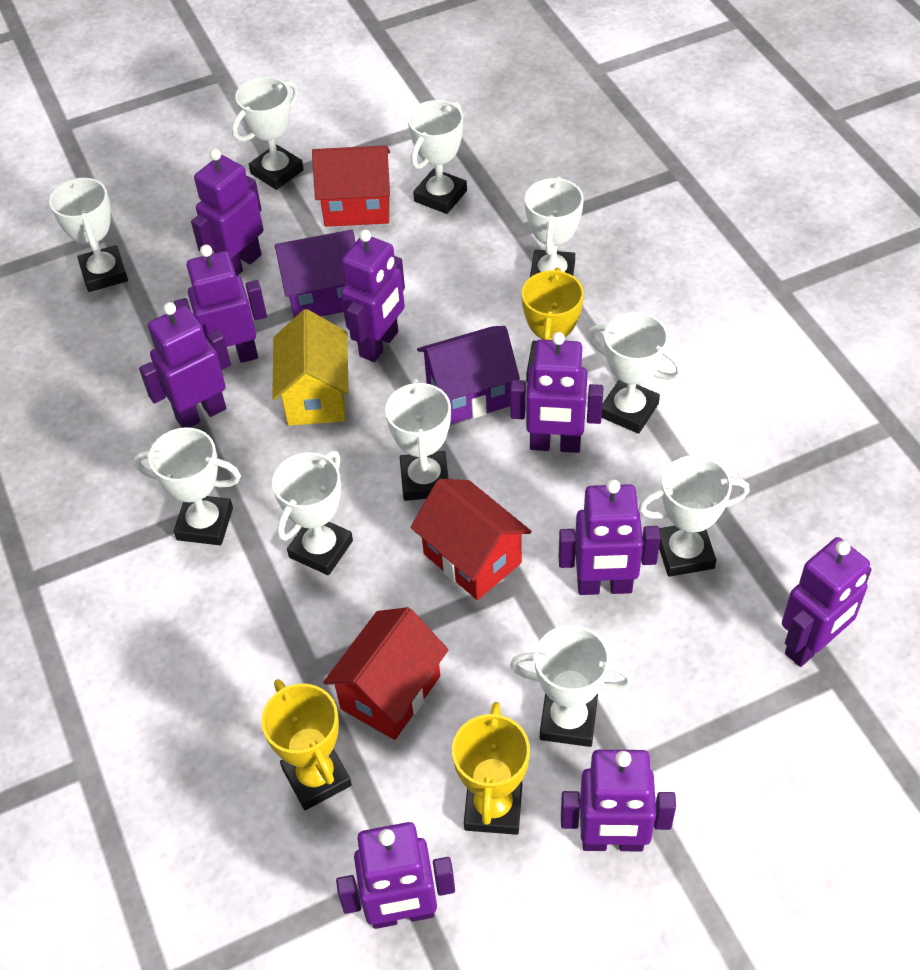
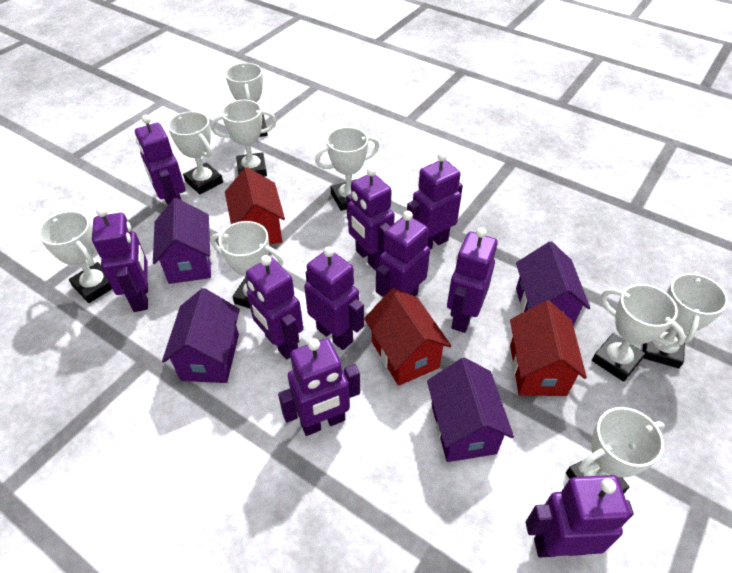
purple house: 2 -> 4
purple robot: 9 -> 10
white trophy: 10 -> 9
yellow house: 1 -> 0
yellow trophy: 3 -> 0

